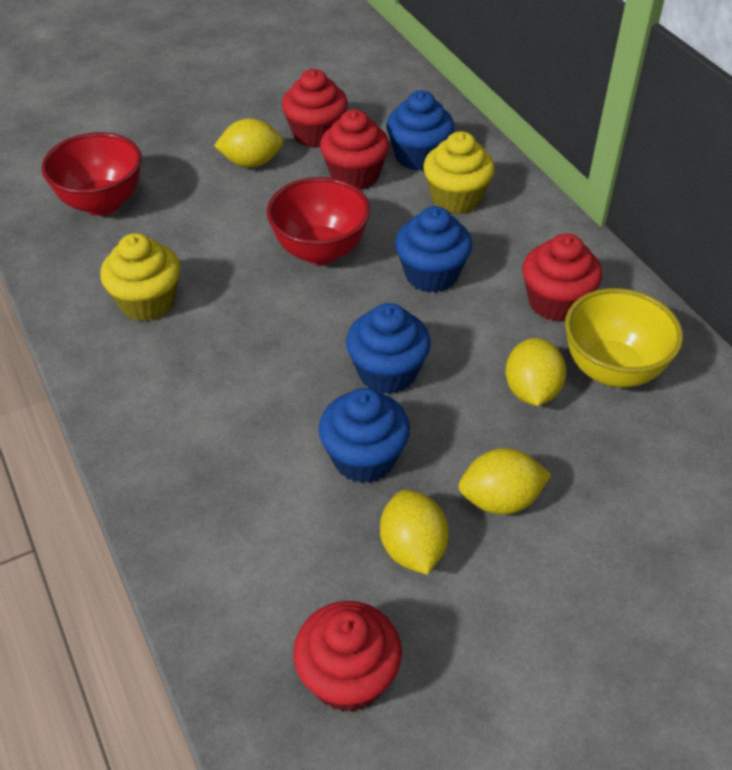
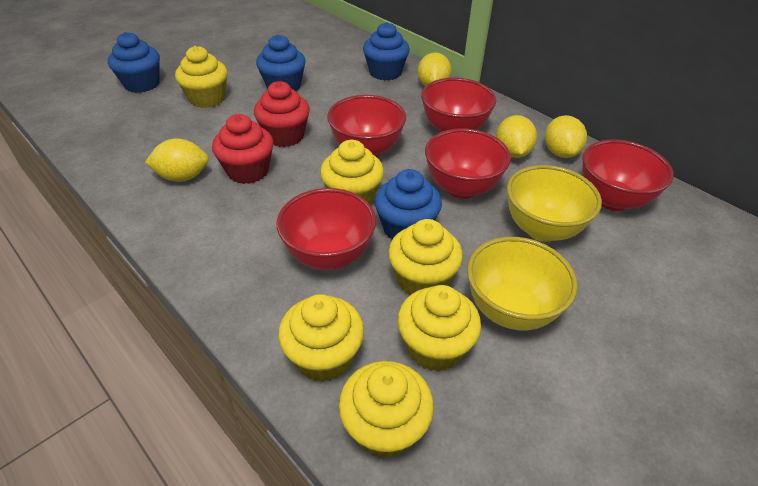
red bowl: 2 -> 5
red cupcake: 4 -> 2
yellow bowl: 1 -> 2
yellow cupcake: 2 -> 6

